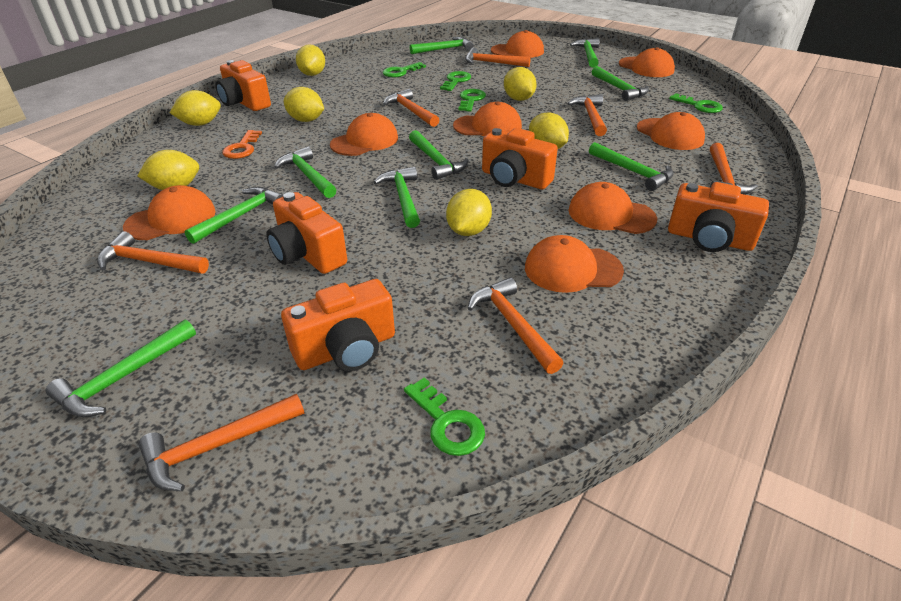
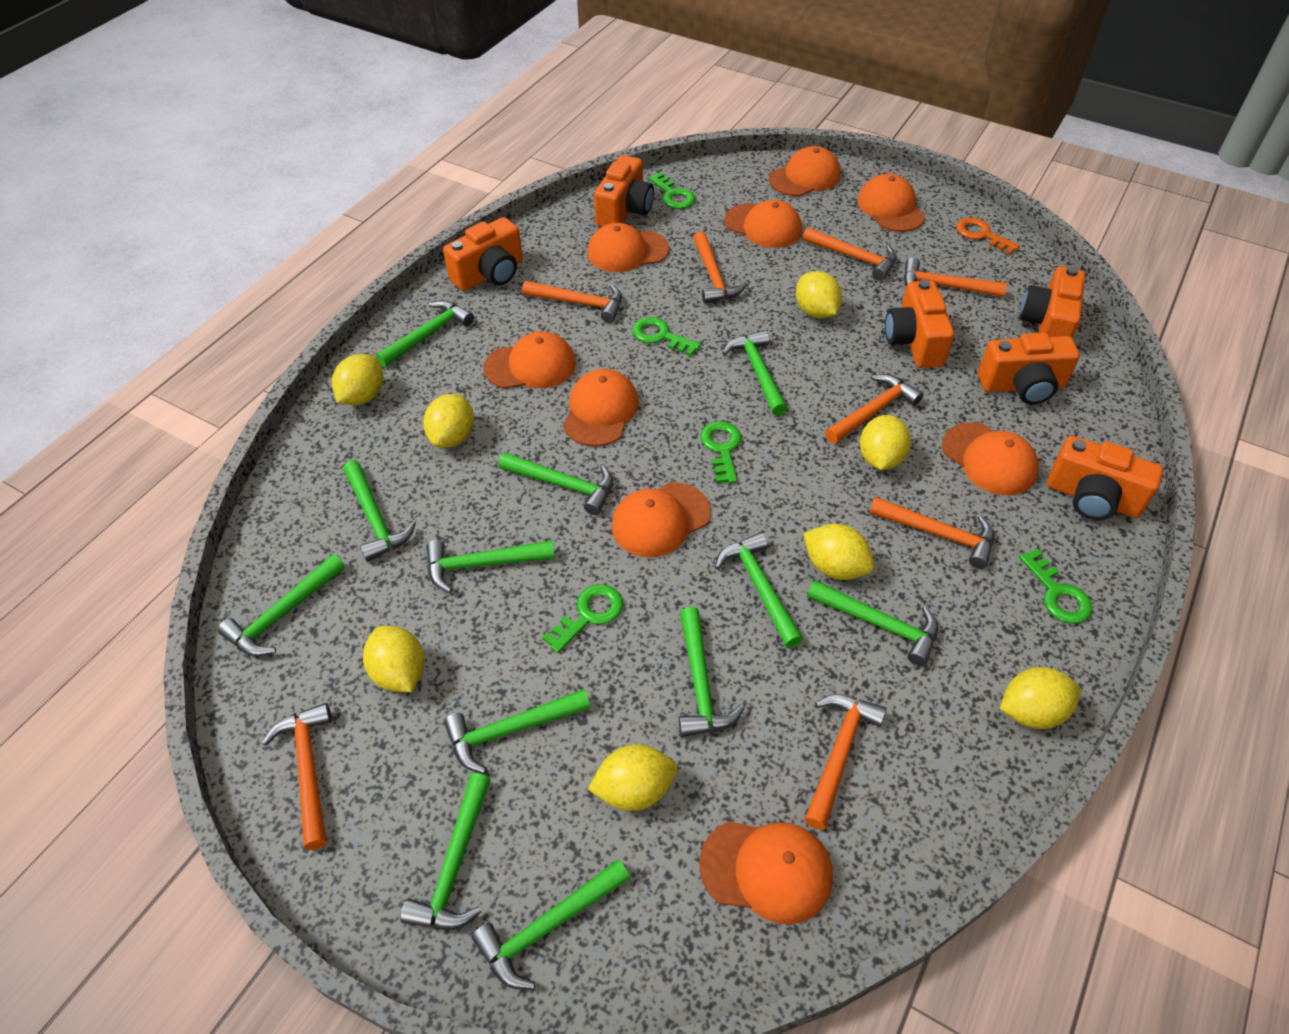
green hammer: 9 -> 12
orange camera: 5 -> 6
orange cap: 8 -> 9
orange hammer: 7 -> 8
yellow lemon: 7 -> 8

